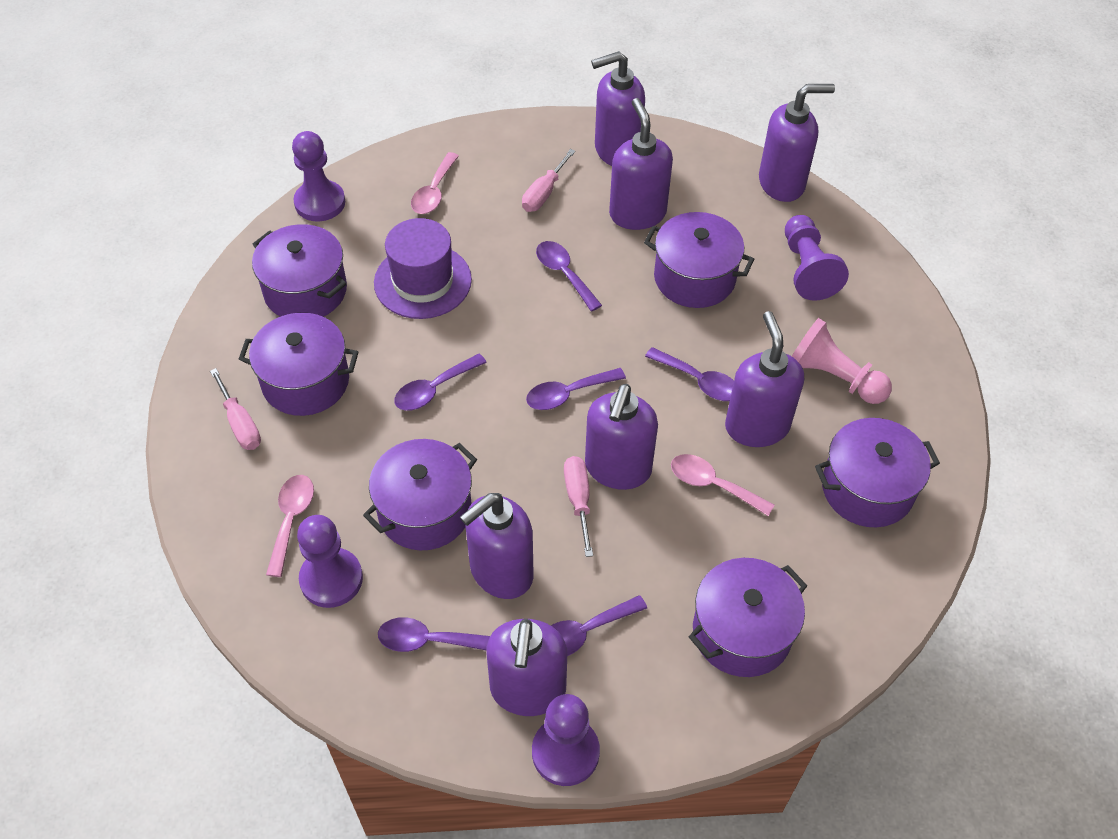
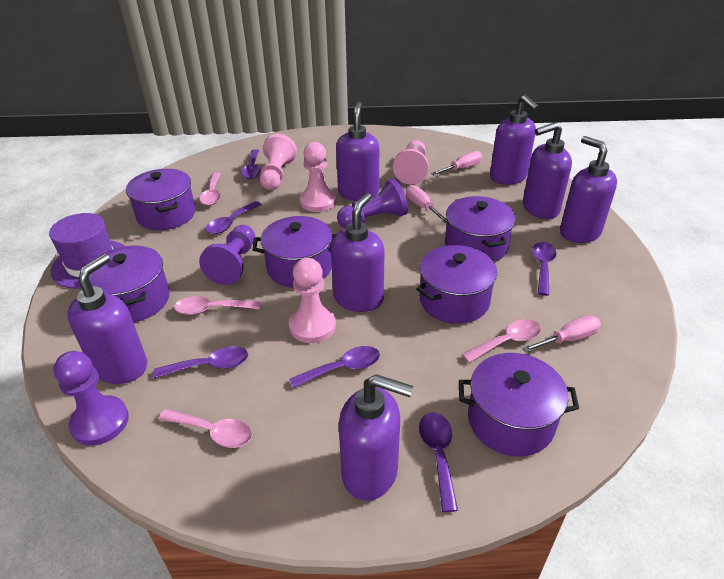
pink pawn: 1 -> 4
pink spoon: 3 -> 4
purple pawn: 4 -> 3

